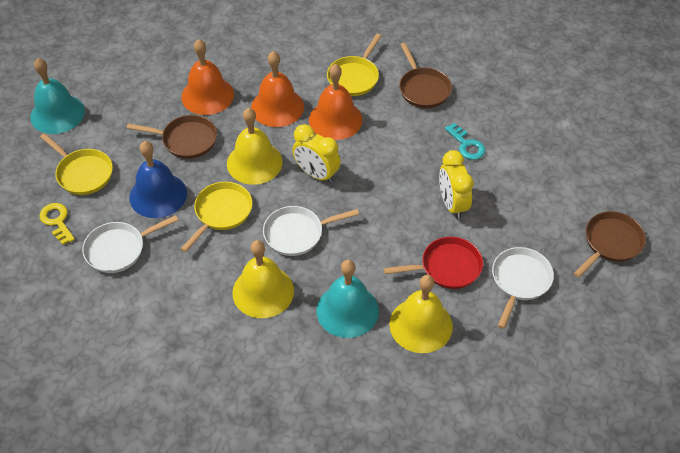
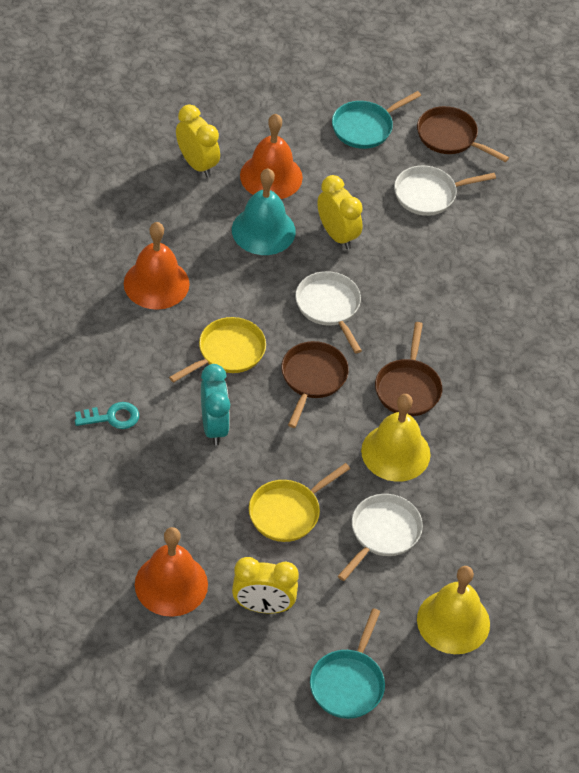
blue bell: 1 -> 0
red pan: 1 -> 0
turquoise bell: 2 -> 1
turquoise clock: 0 -> 1
turquoise pan: 0 -> 2
yellow bell: 3 -> 2
yellow clock: 2 -> 3
yellow key: 1 -> 0
yellow pan: 3 -> 2

